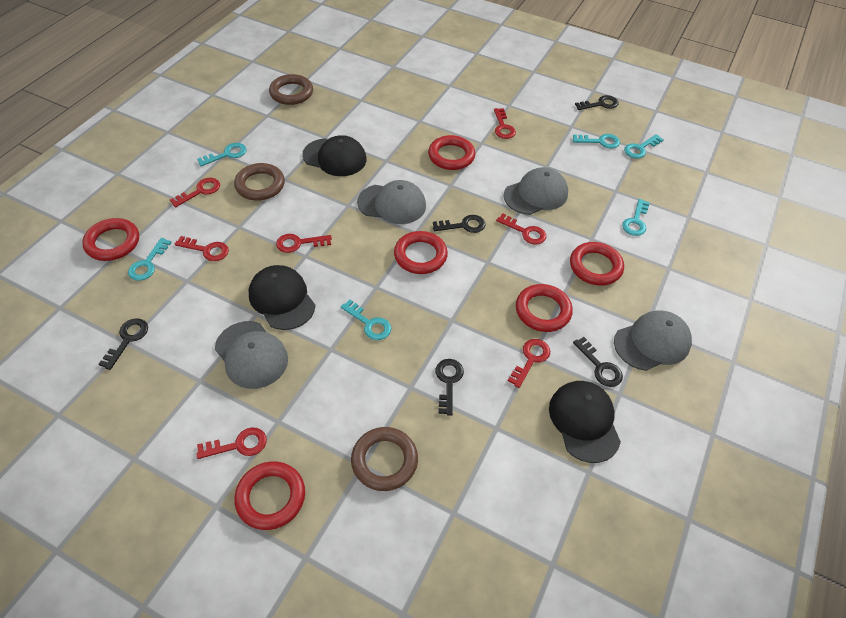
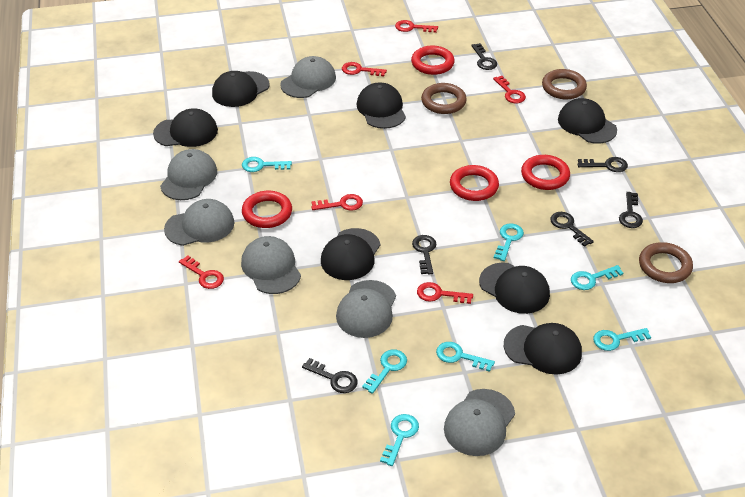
black cap: 3 -> 7
black key: 5 -> 6
grey cap: 4 -> 6
red key: 7 -> 6
red ring: 6 -> 4
turquoise key: 6 -> 7

